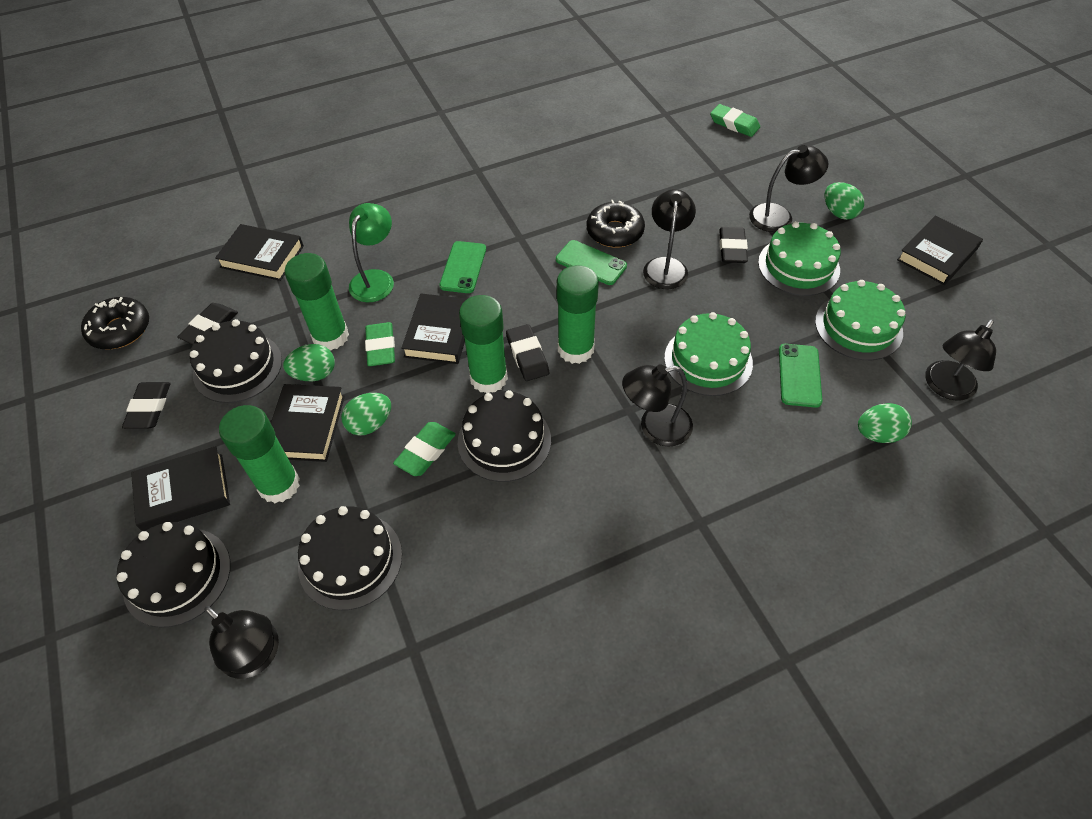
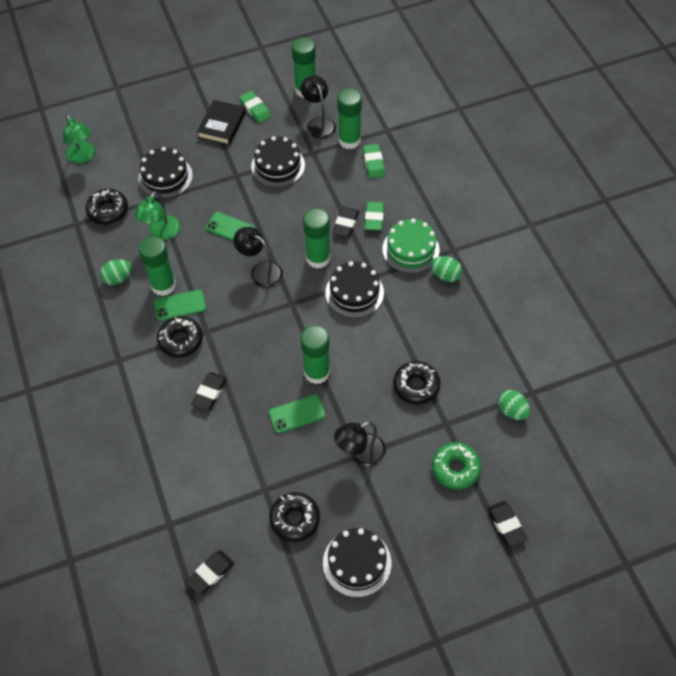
black book: 5 -> 1
black donut: 2 -> 4
black lamp: 5 -> 3
green cake: 3 -> 1
green donut: 0 -> 1
green egg: 4 -> 3
green glue stick: 4 -> 5
green lamp: 1 -> 2

